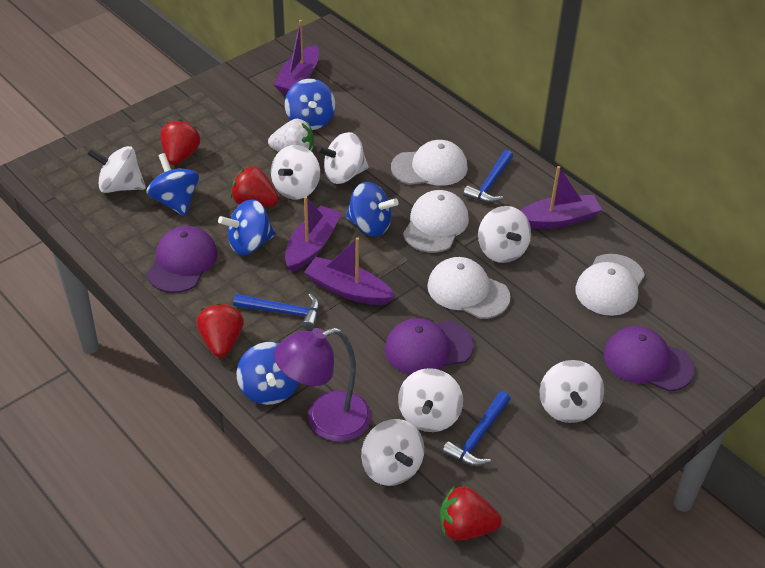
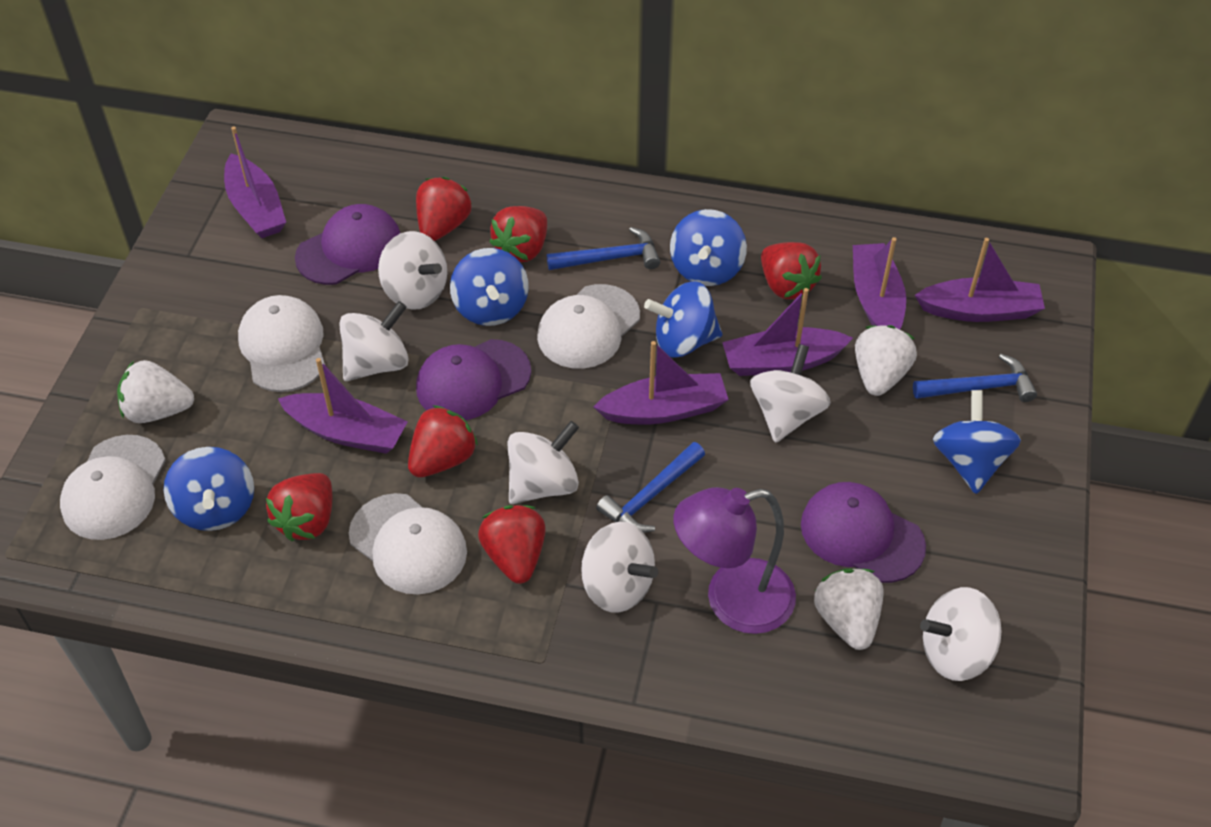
purple boat: 4 -> 6
red strawberry: 4 -> 6
white spinning top: 7 -> 6
white strawberry: 1 -> 3

